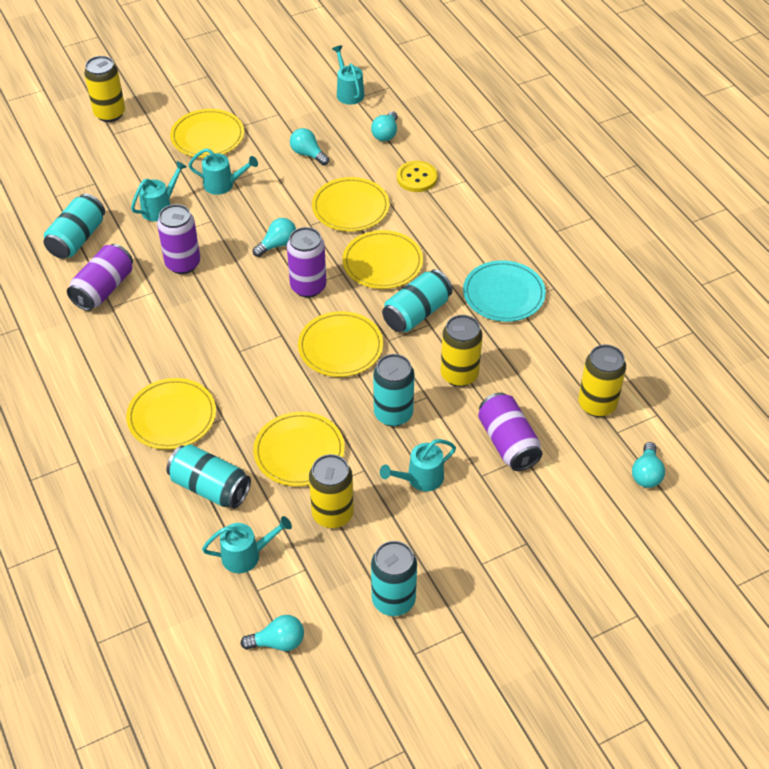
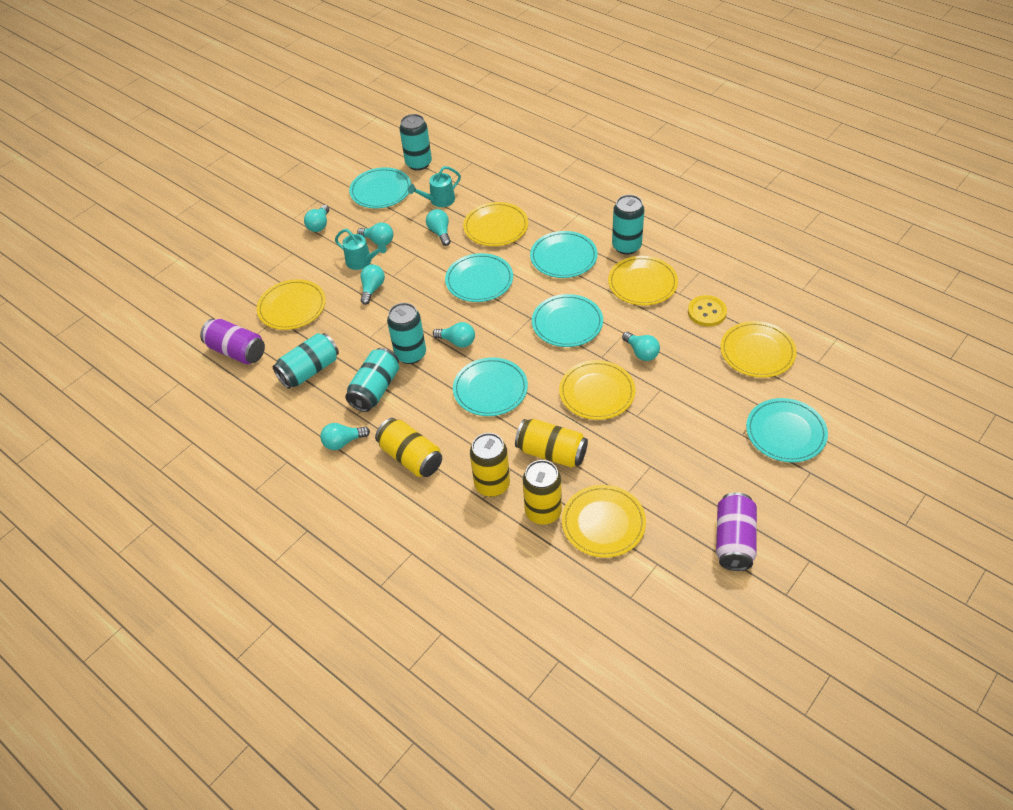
purple can: 4 -> 2
turquoise light bulb: 5 -> 7
turquoise plate: 1 -> 6
turquoise watering can: 5 -> 2

